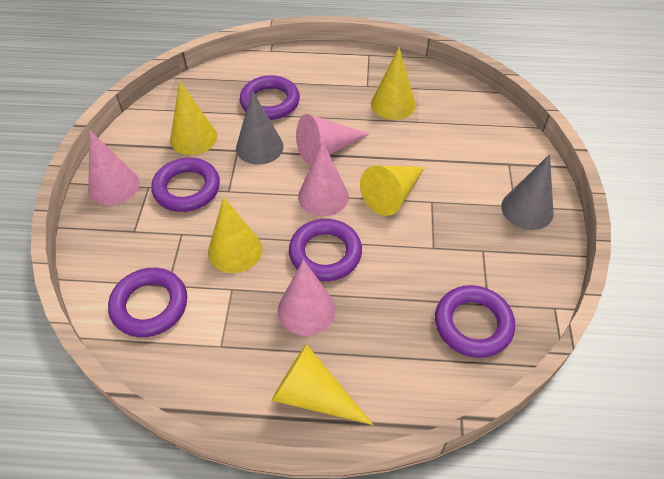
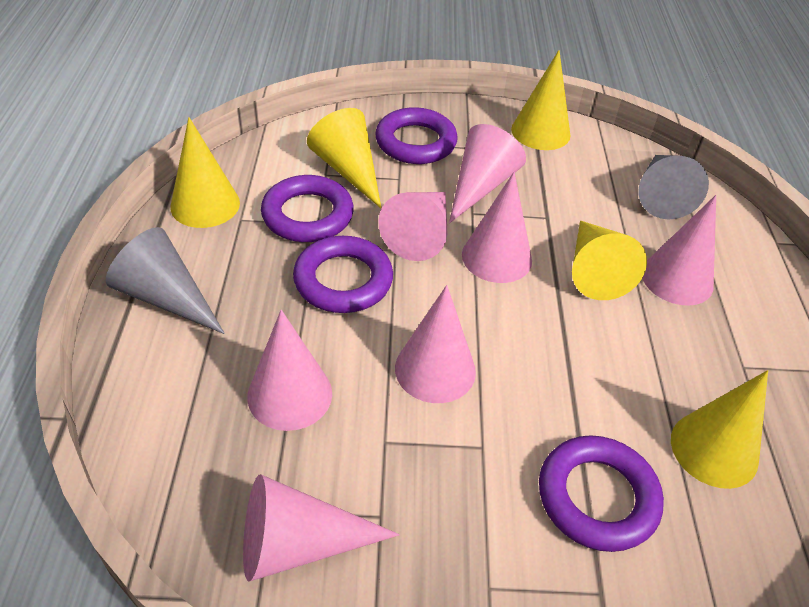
pink cone: 4 -> 7
purple ring: 5 -> 4

